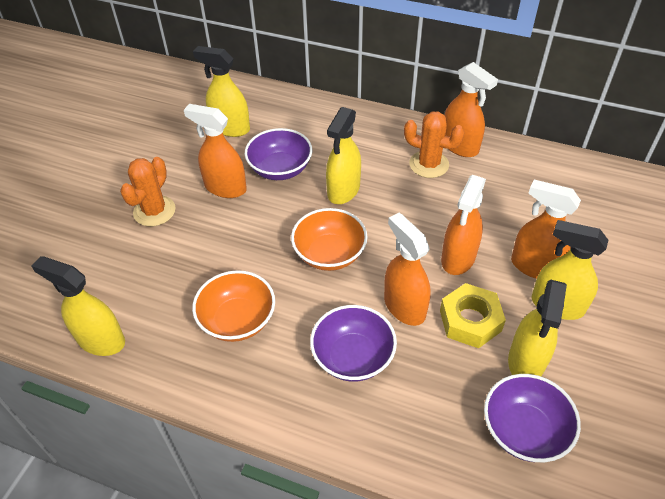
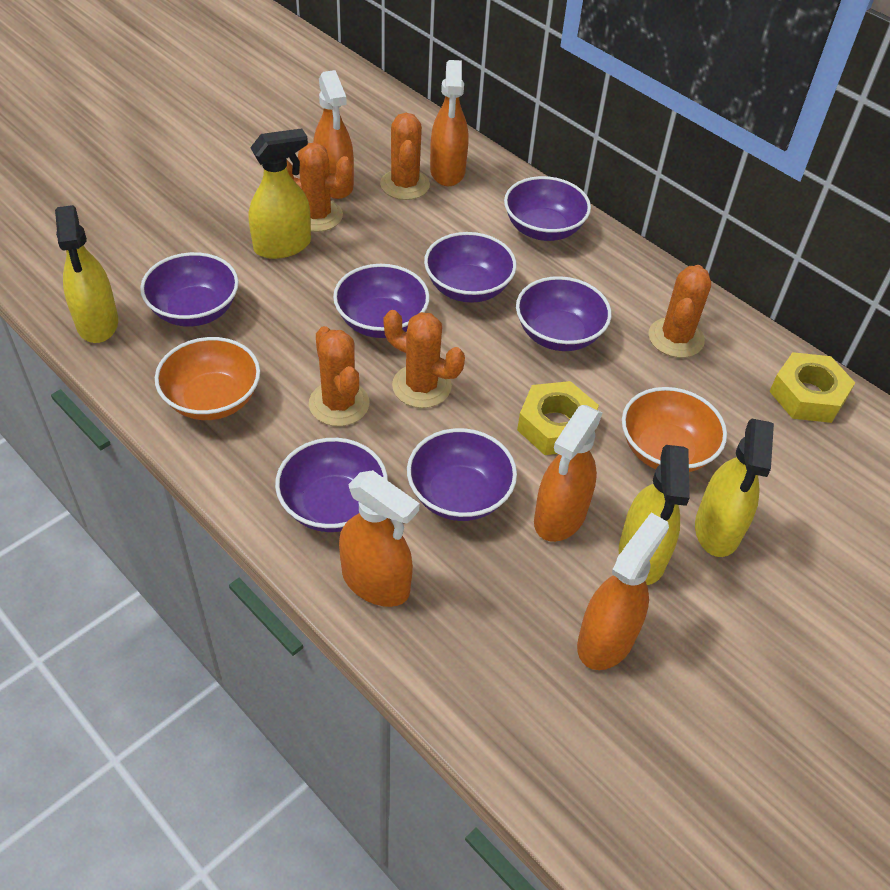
orange cactus: 2 -> 5
purple bowl: 3 -> 7
yellow nut: 1 -> 2
yellow spray bottle: 5 -> 4

